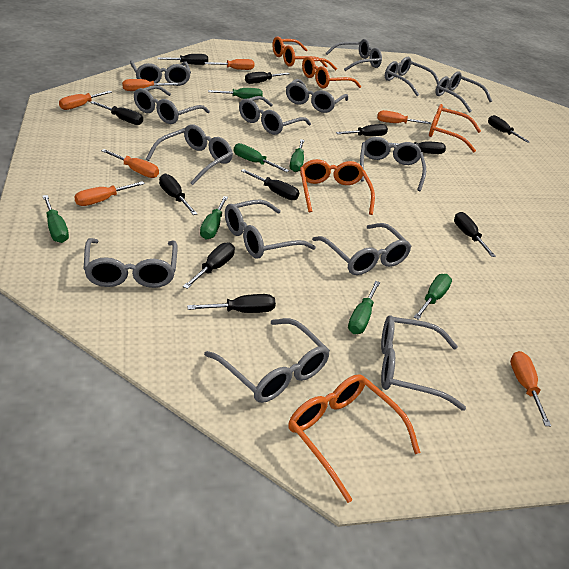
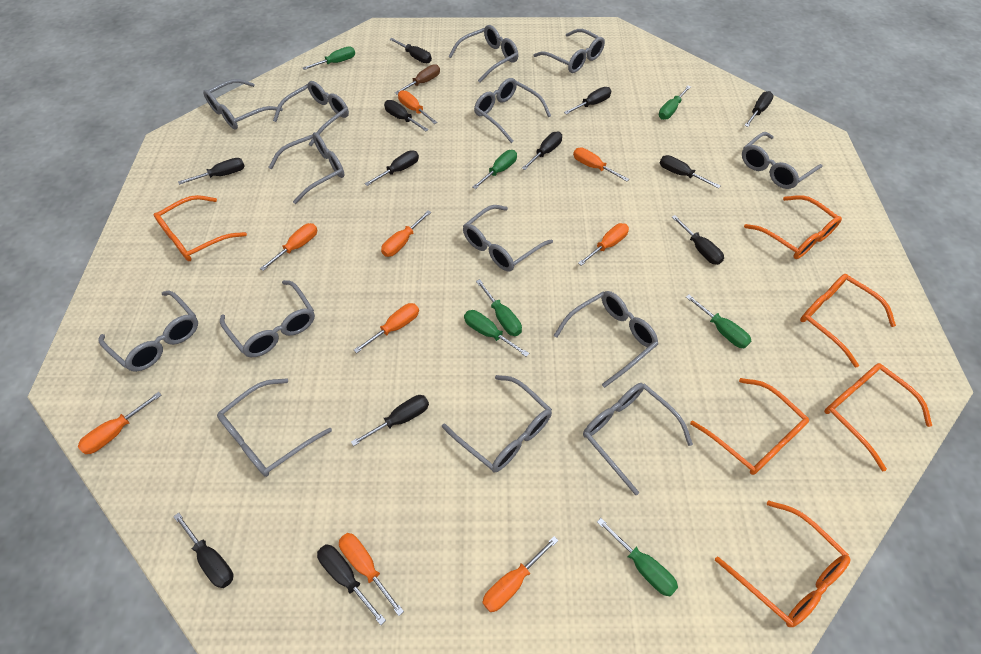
black screwdriver: 11 -> 12
brown screwdriver: 0 -> 1
orange glasses: 5 -> 6
orange screwdriver: 7 -> 9

